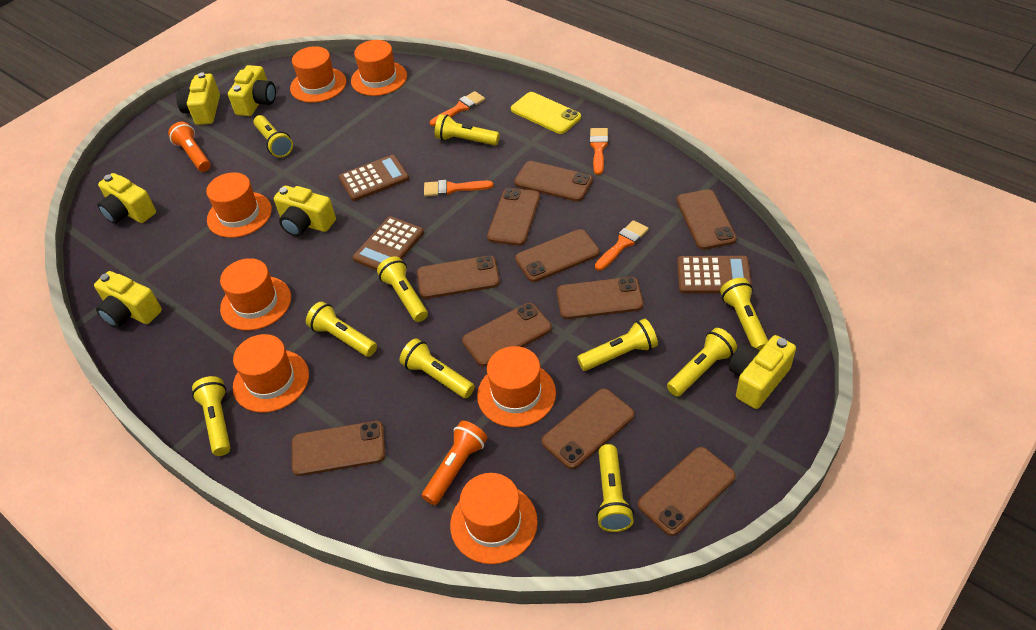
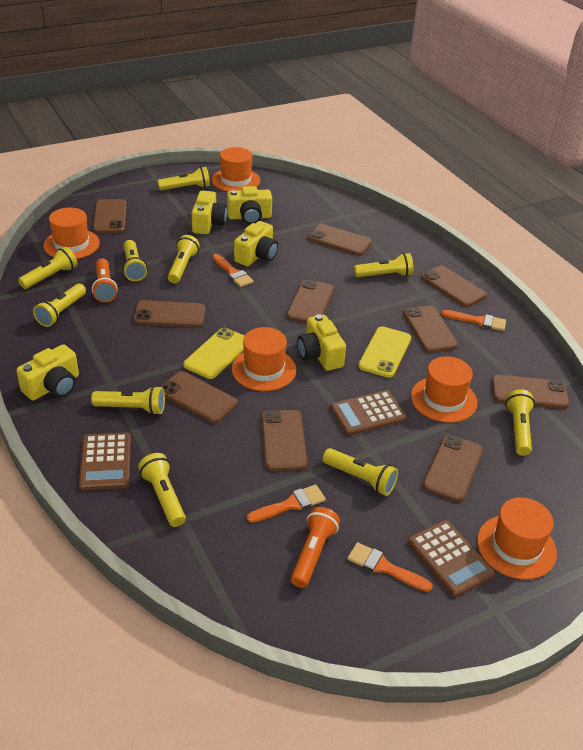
orange hat: 7 -> 5
yellow camera: 6 -> 5
yellow phone: 1 -> 2

